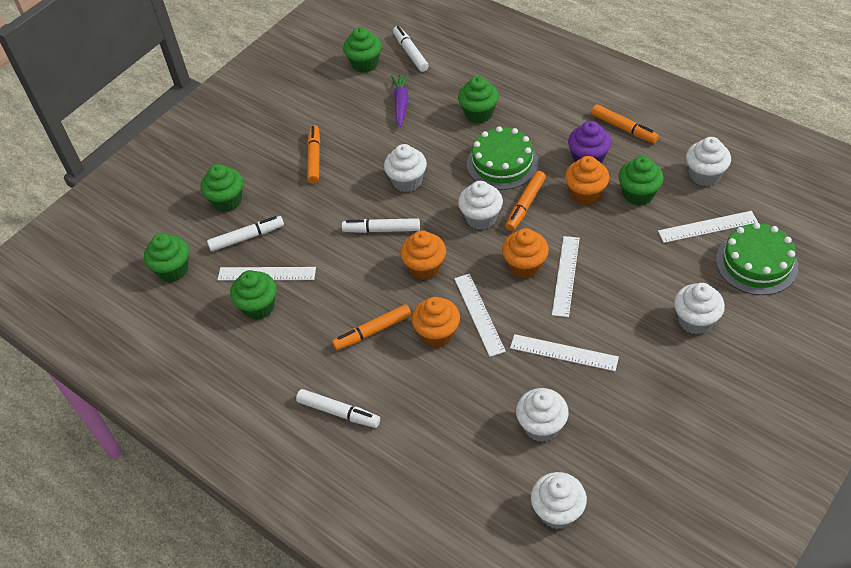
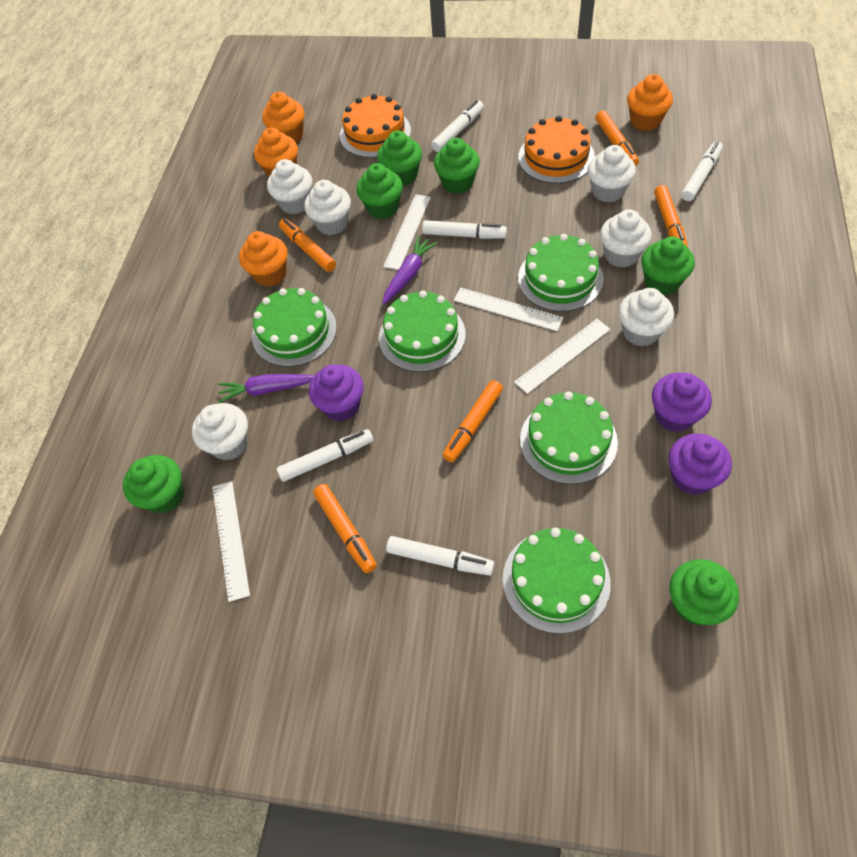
green cake: 2 -> 5
orange cake: 0 -> 2
orange marker: 4 -> 5
purple carrot: 1 -> 2
purple cupcake: 1 -> 3
white marker: 4 -> 5
white ruler: 5 -> 4

